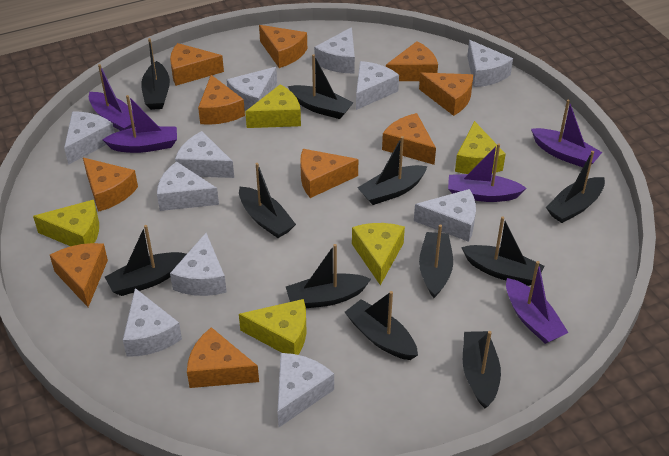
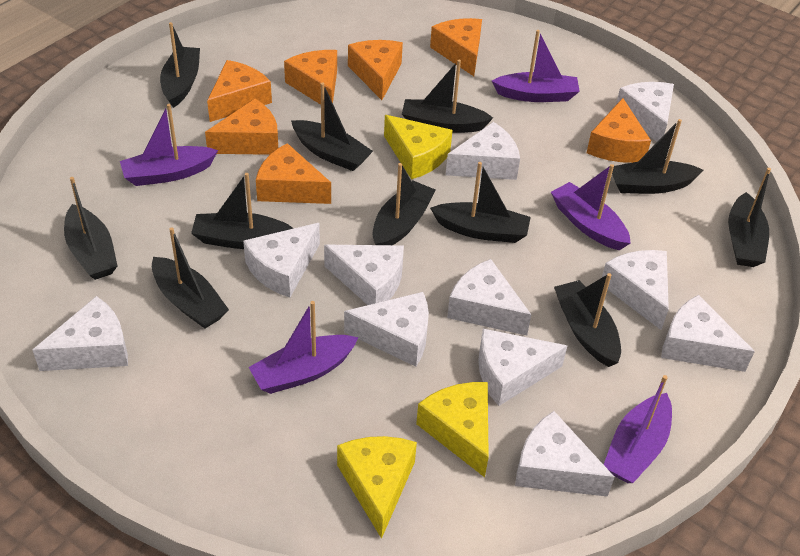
orange cheese: 10 -> 7
yellow cheese: 5 -> 3

